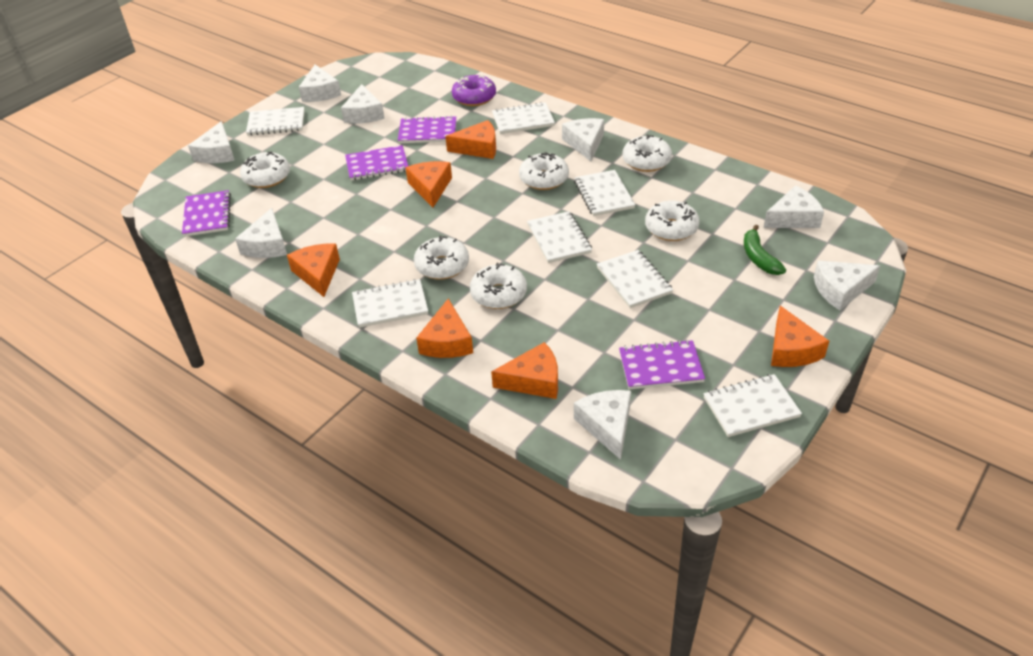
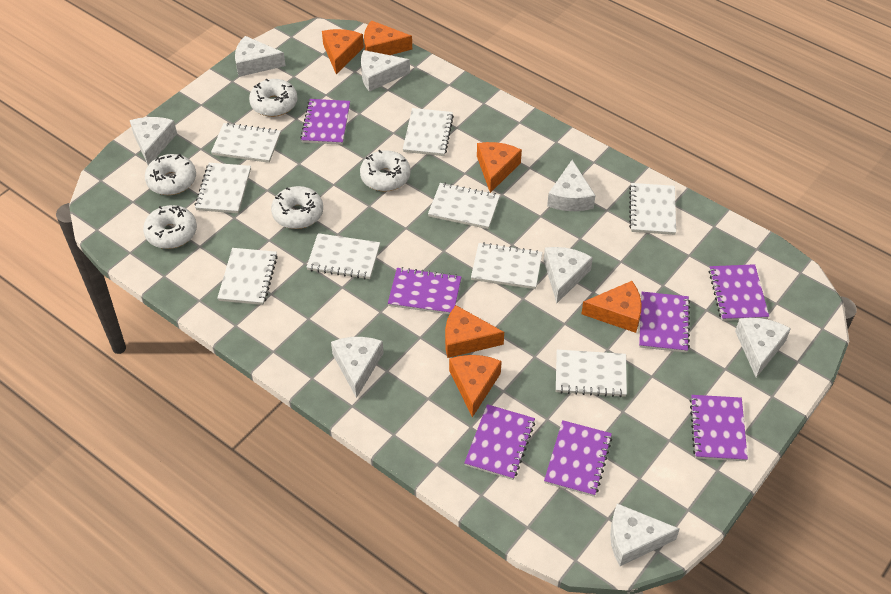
green banana: 1 -> 0
purple donut: 1 -> 0
purple notebook: 4 -> 7
white donut: 6 -> 5
white notebook: 7 -> 9

